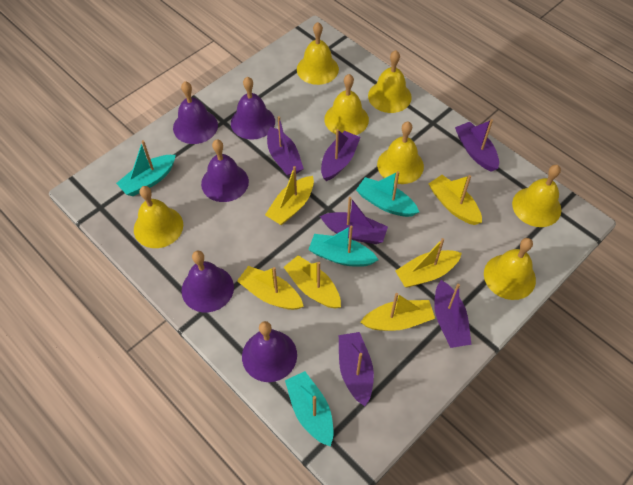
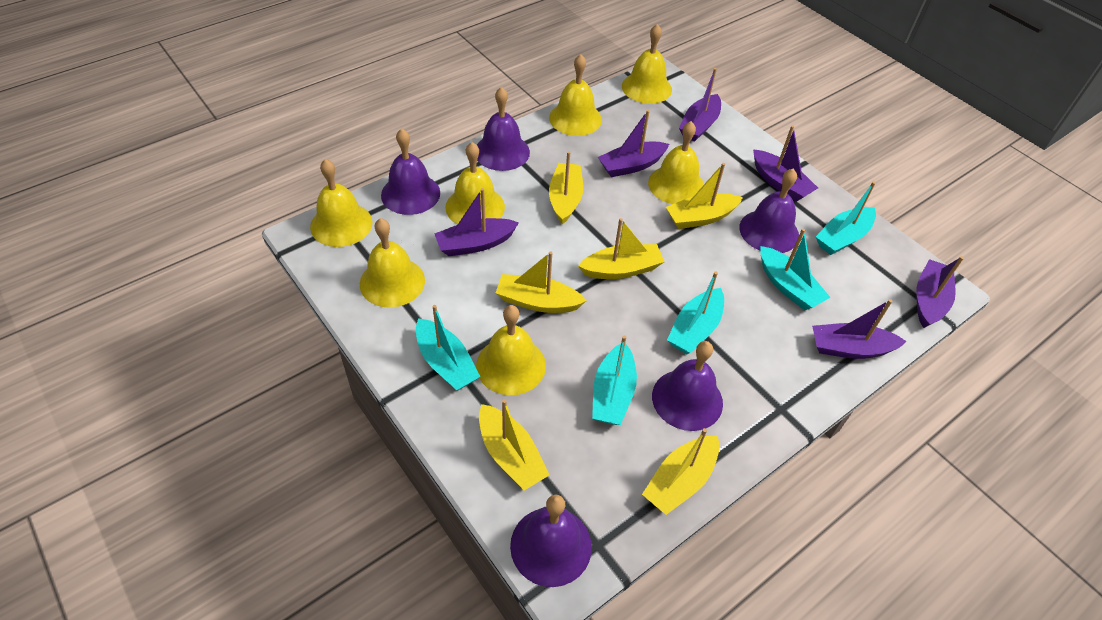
turquoise boat: 4 -> 5

